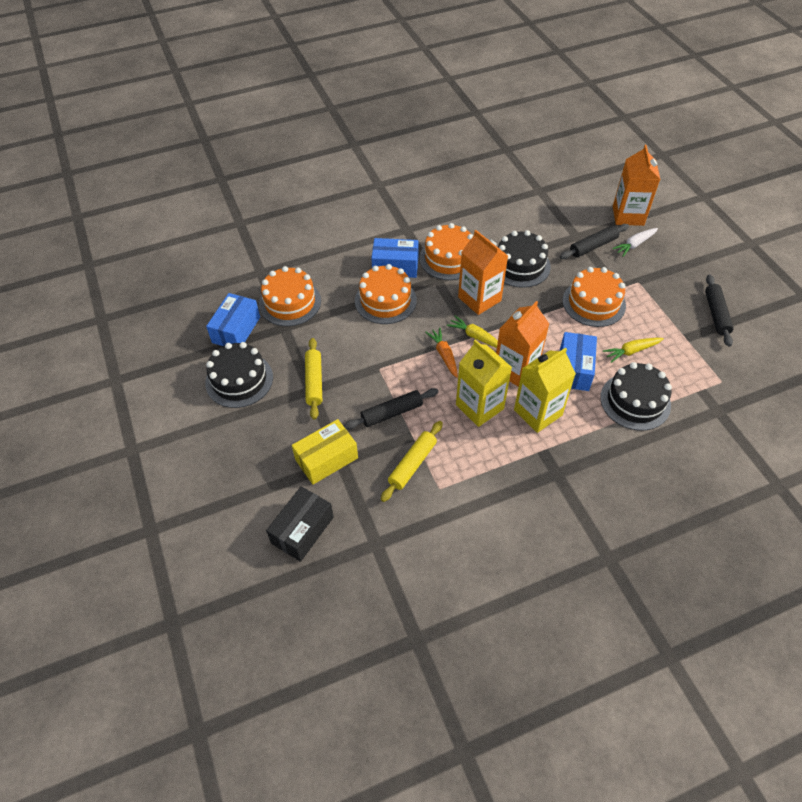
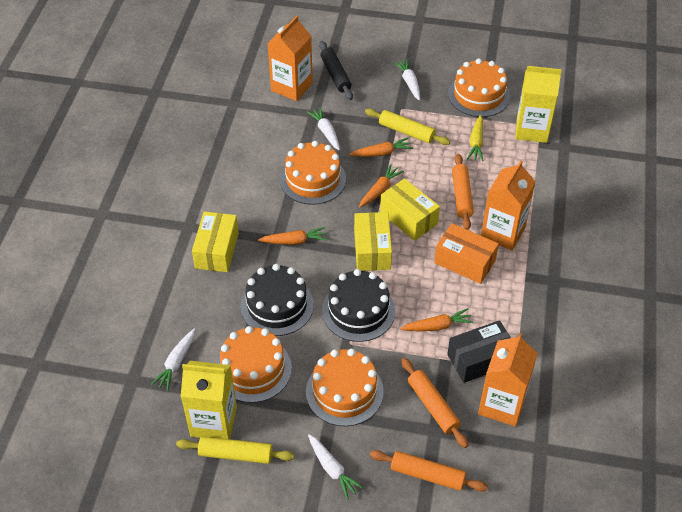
black cake: 3 -> 2
black rolling pin: 3 -> 1
blue box: 3 -> 0
orange box: 0 -> 1
orange carrot: 1 -> 4
orange rolling pin: 0 -> 3
white carrot: 1 -> 4
yellow box: 1 -> 3
yellow carrot: 2 -> 1

